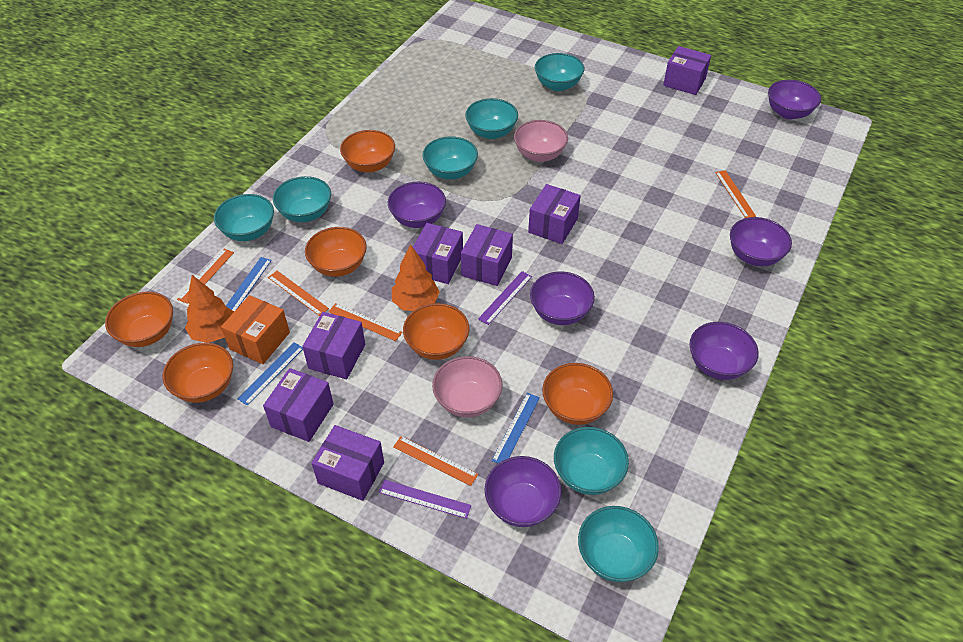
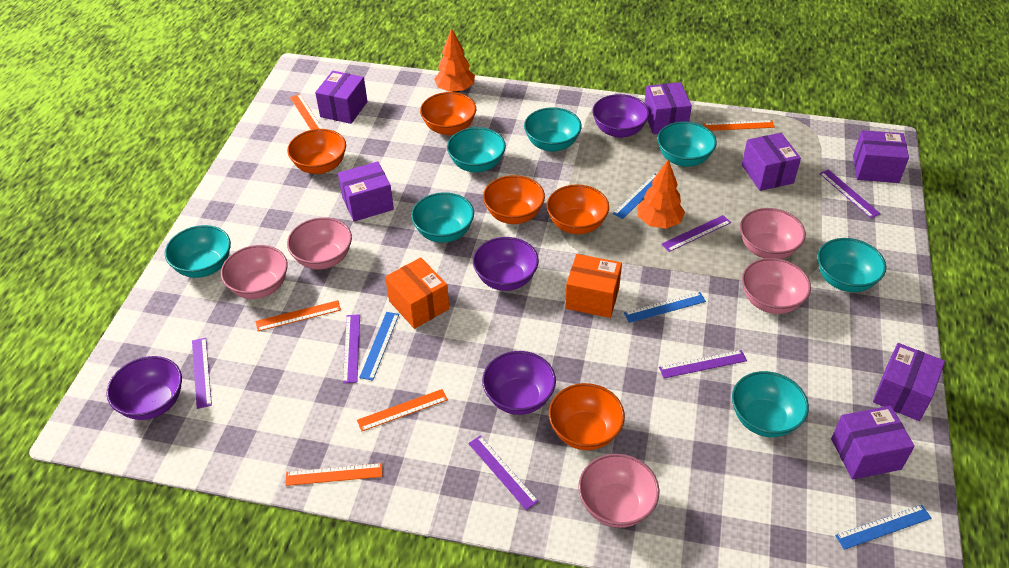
blue ruler: 3 -> 4
orange bowl: 6 -> 5
orange box: 1 -> 2
pink bowl: 2 -> 5
purple bowl: 6 -> 4
purple ruler: 2 -> 6

